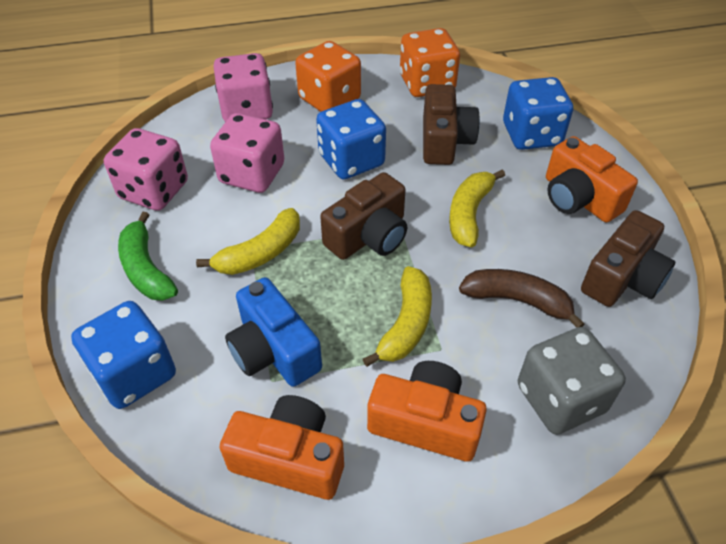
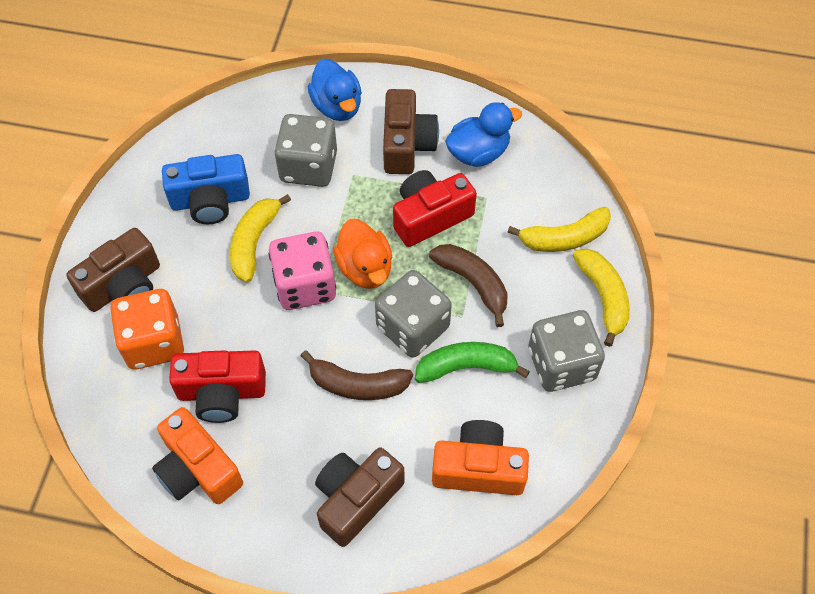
blue dice: 3 -> 0
blue duck: 0 -> 2
brown banana: 1 -> 2
grey dice: 1 -> 3
orange camera: 3 -> 2
orange dice: 2 -> 1
orange duck: 0 -> 1
pink dice: 3 -> 1
red camera: 0 -> 2

